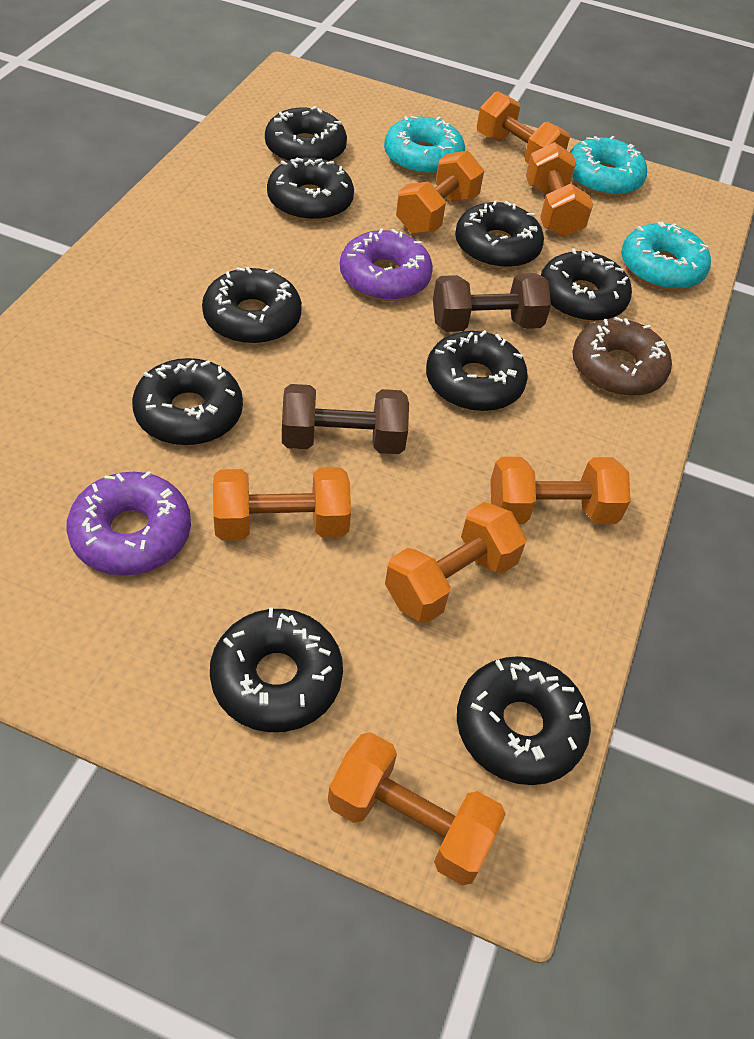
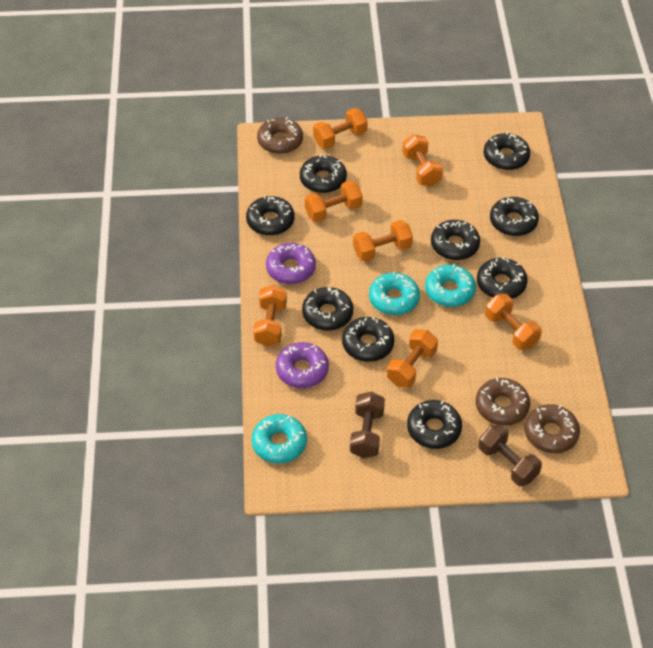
brown donut: 1 -> 3

